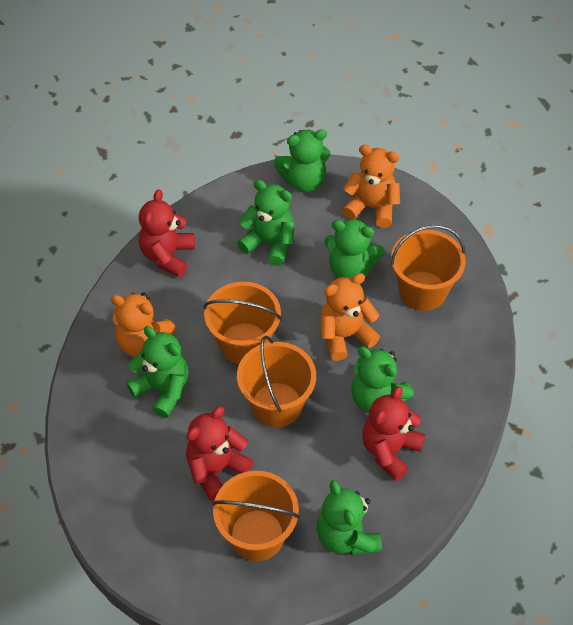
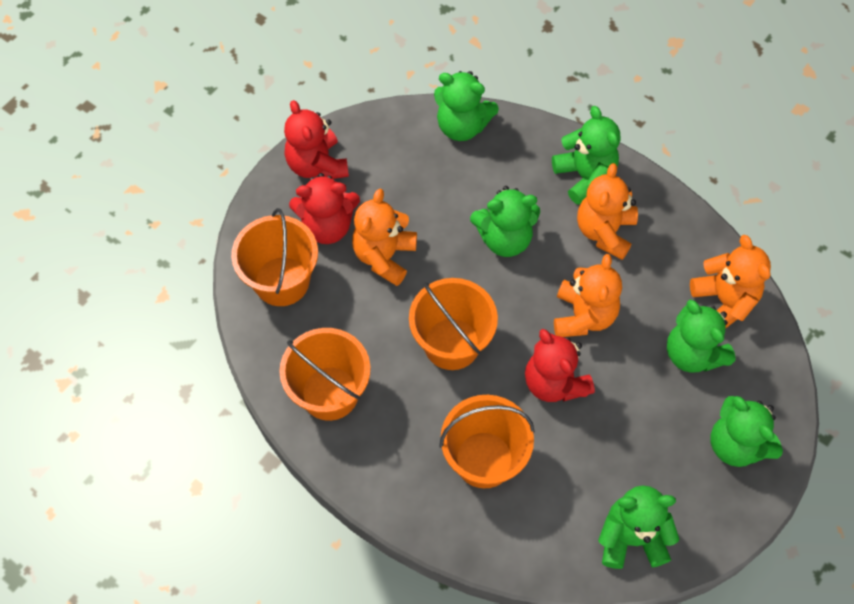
orange teddy bear: 3 -> 4

